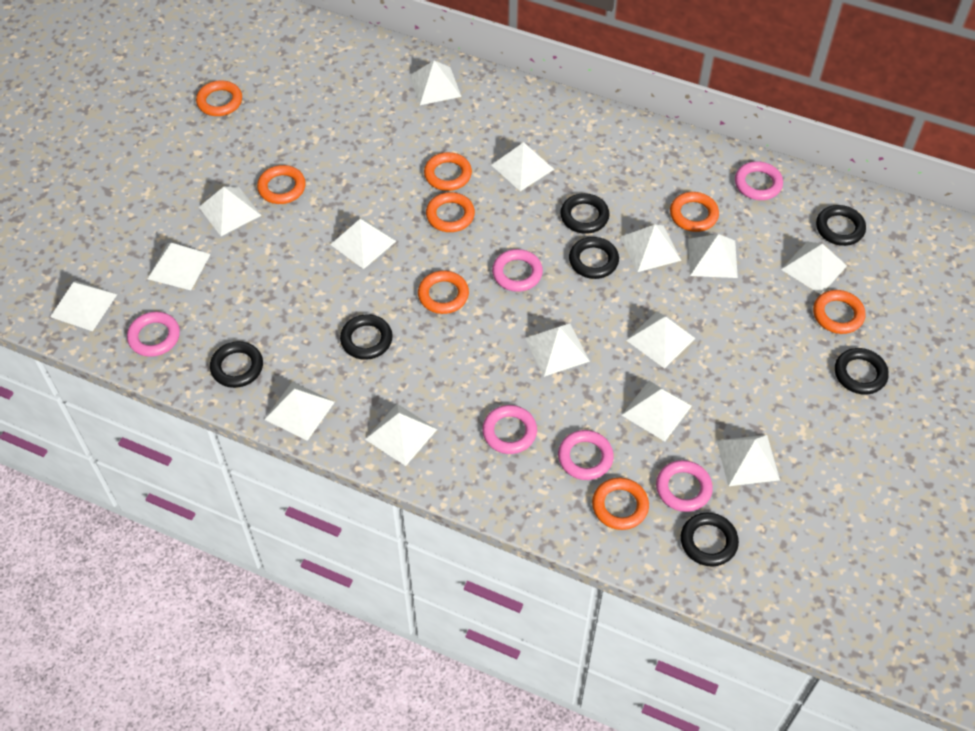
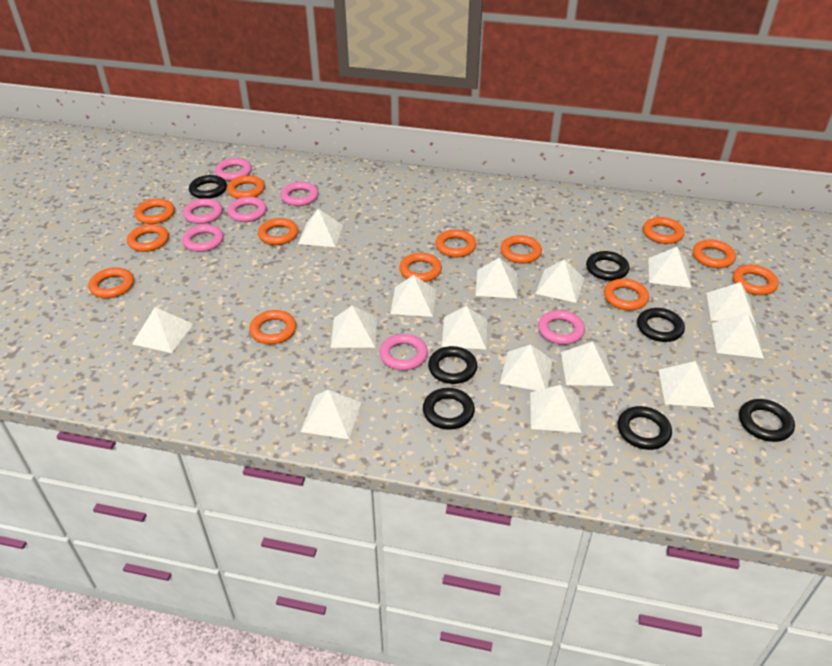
orange ring: 8 -> 13
pink ring: 6 -> 7

